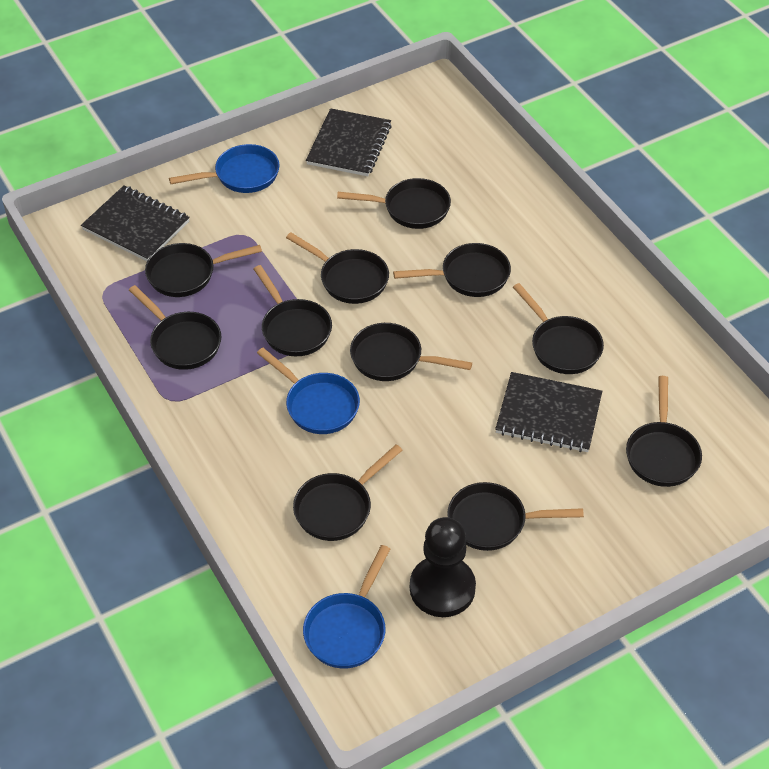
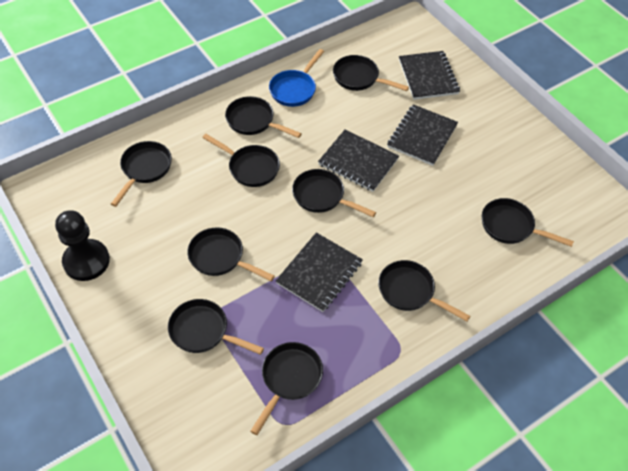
black notebook: 3 -> 4
black pan: 11 -> 10
blue pan: 3 -> 1

